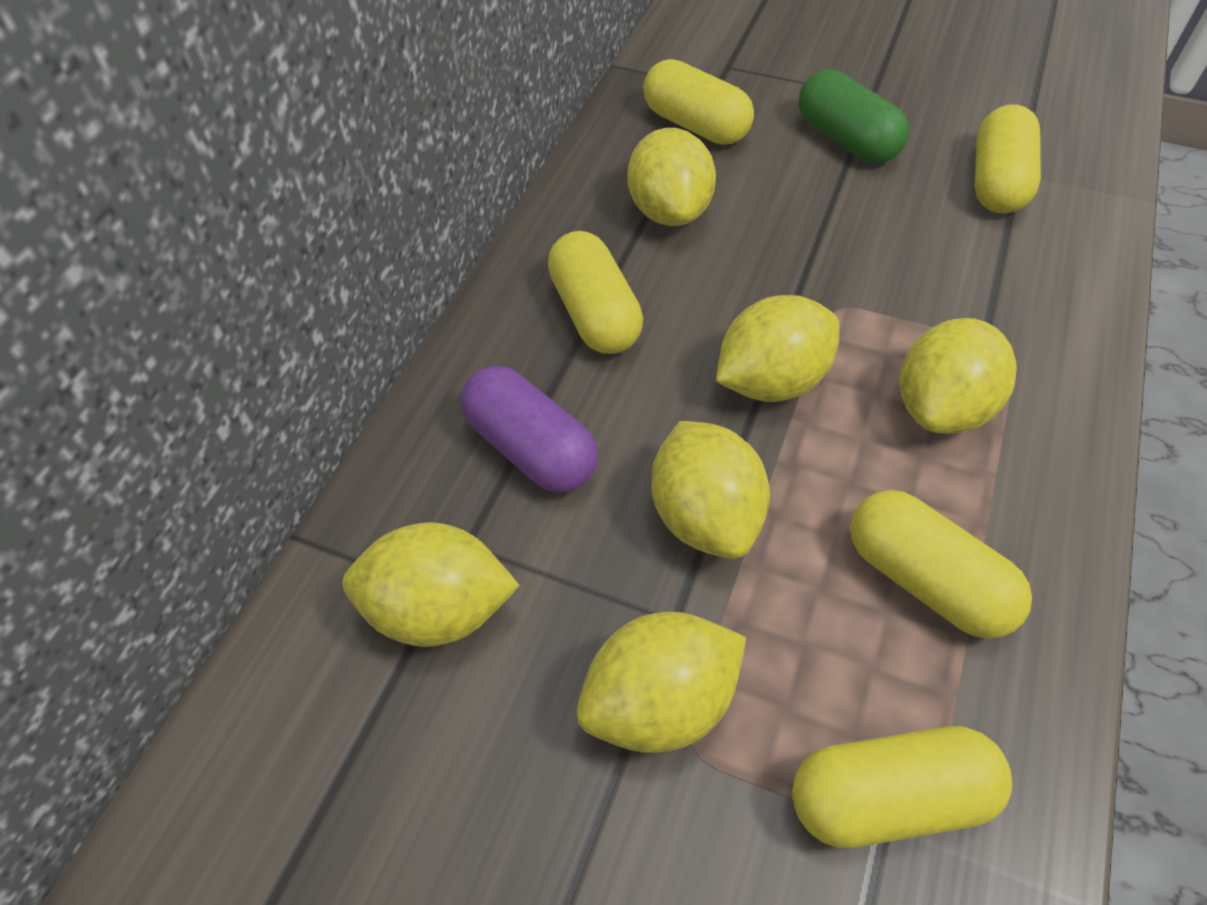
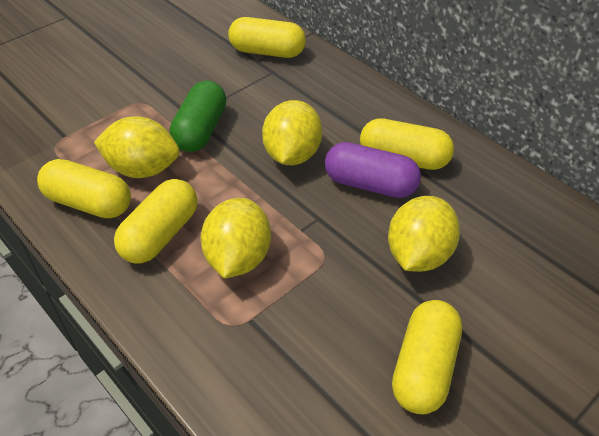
yellow lemon: 6 -> 4

